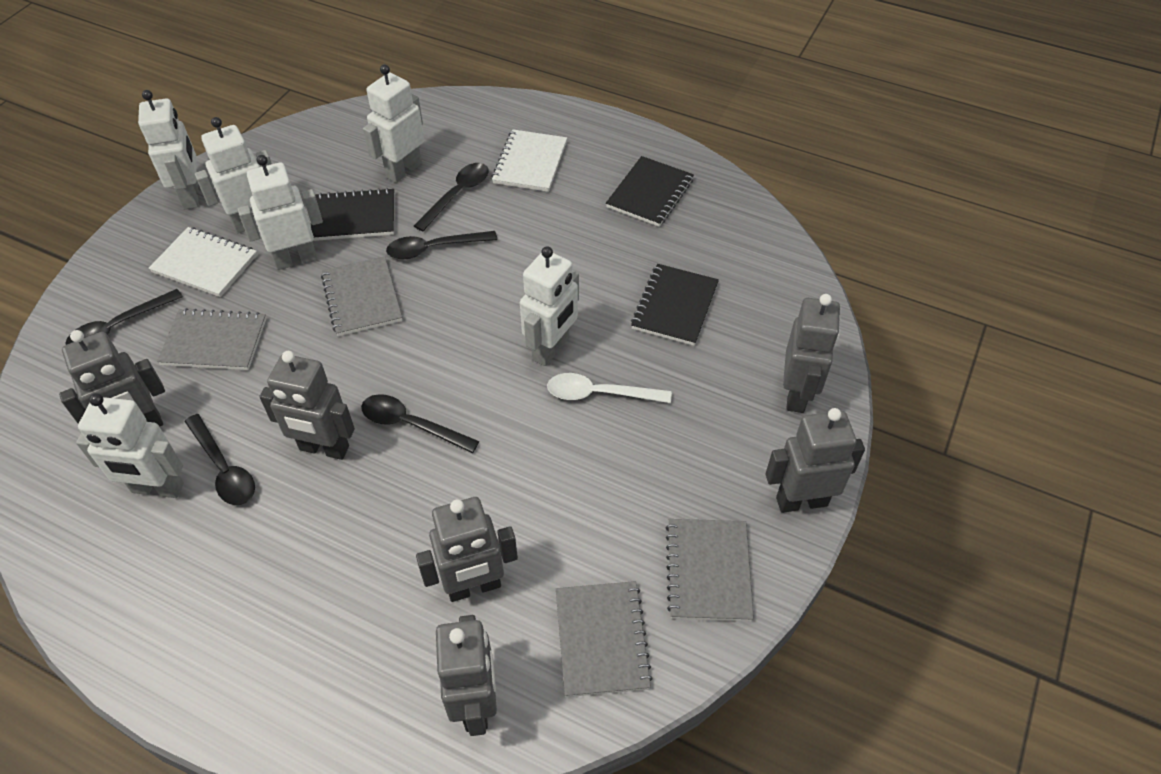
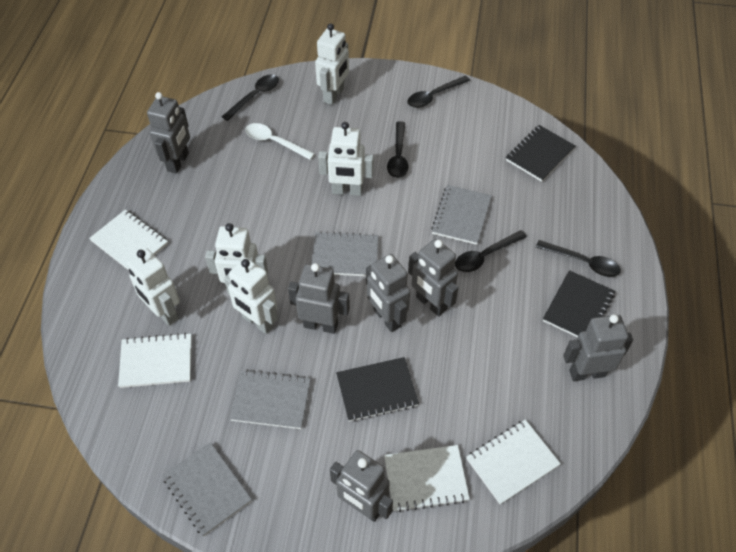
white notebook: 2 -> 4
white robot: 6 -> 5

